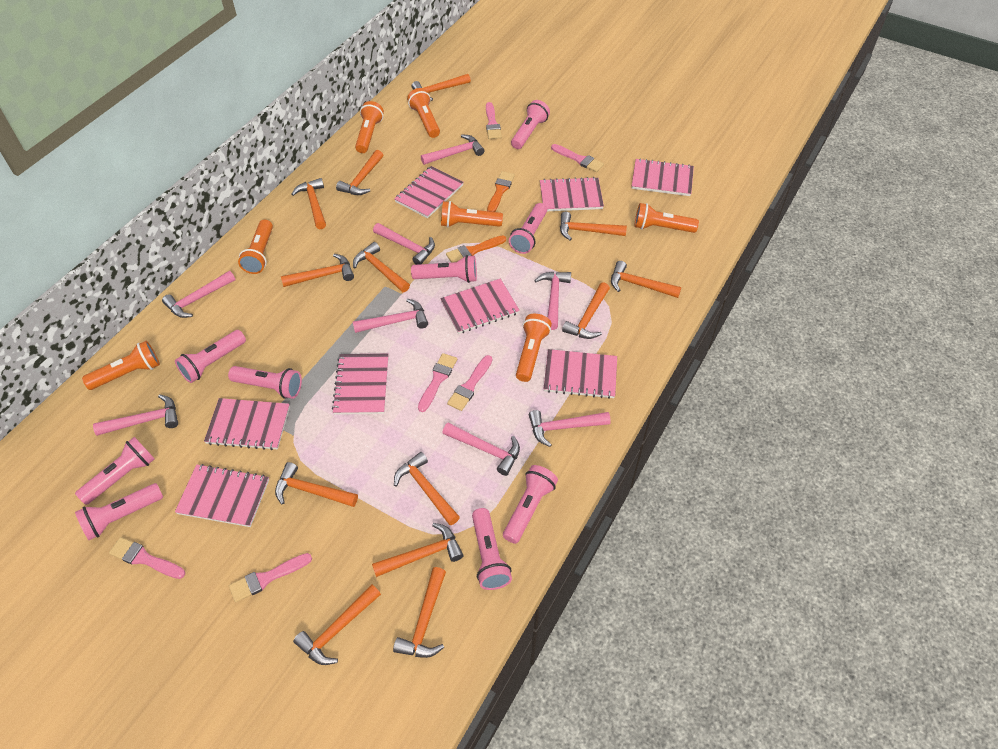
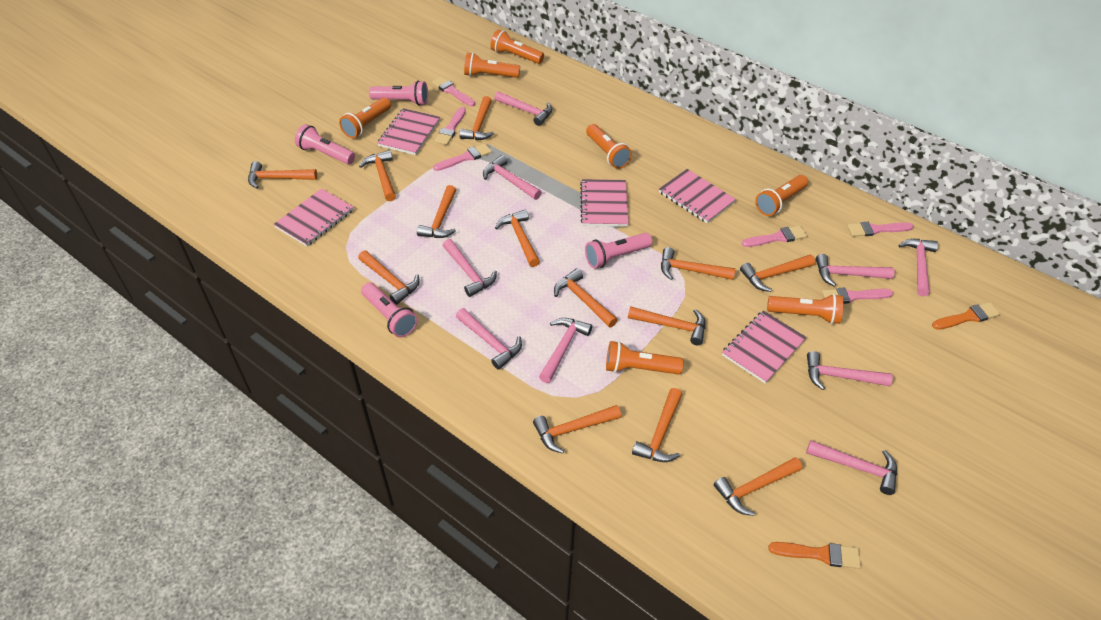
pink flashlight: 9 -> 4
pink hammer: 8 -> 9
pink notebook: 8 -> 5

